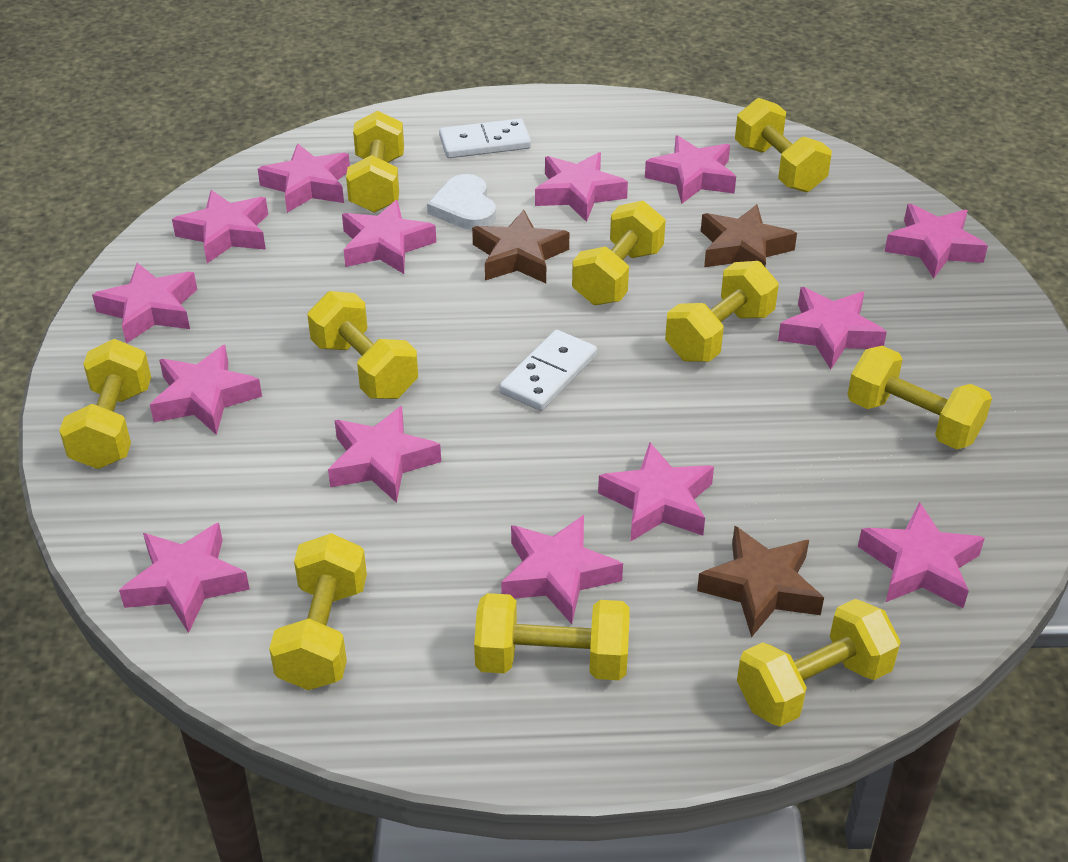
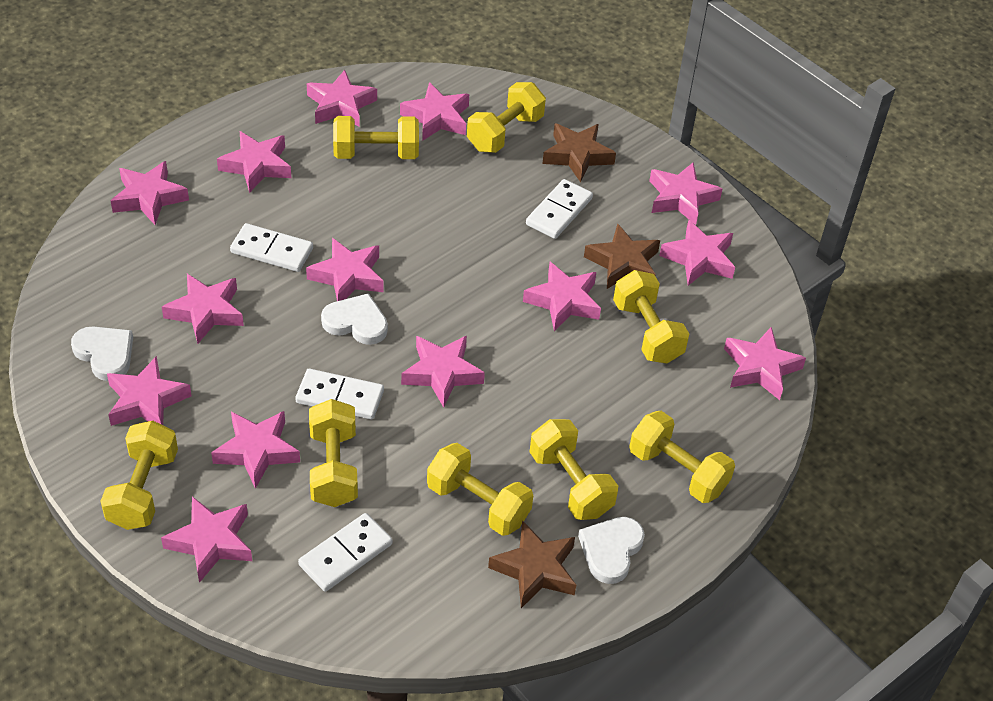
white domino: 2 -> 4
white heart: 1 -> 3
yellow dumbbell: 10 -> 8

